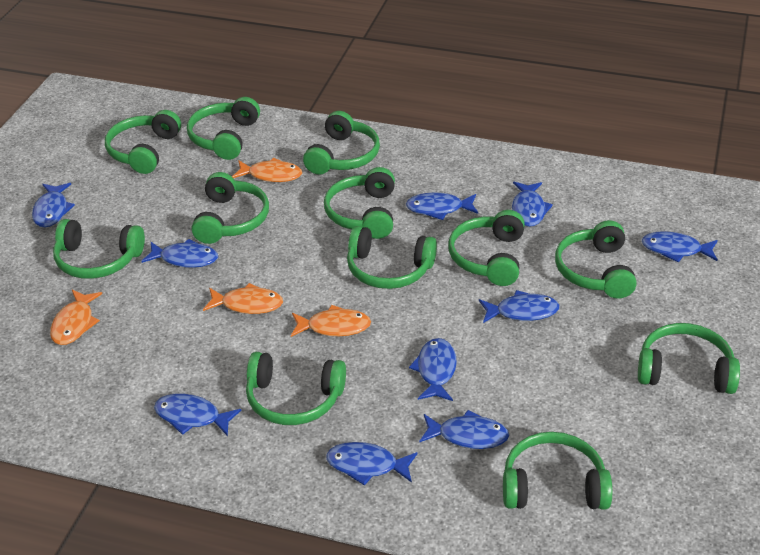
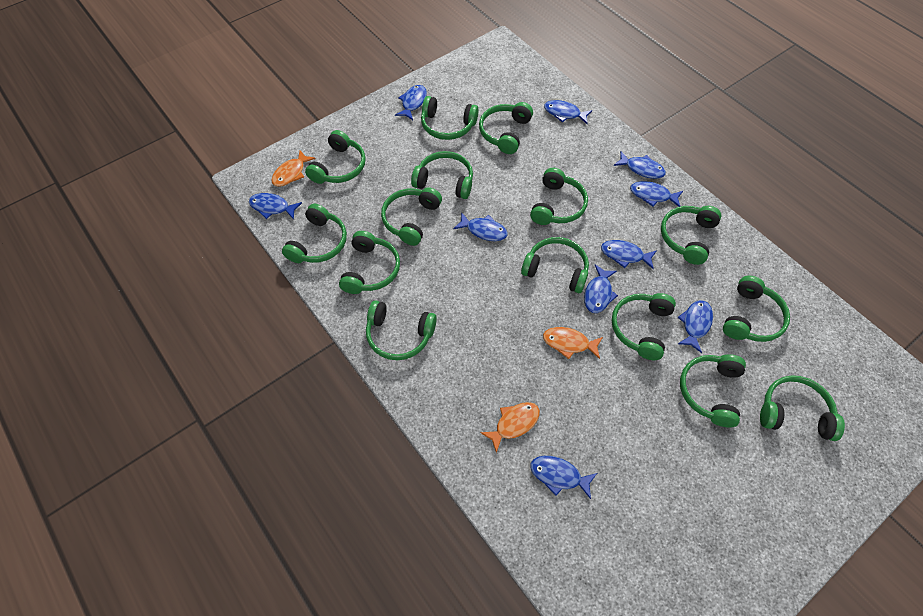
green headphones: 12 -> 15
orange fish: 4 -> 3

